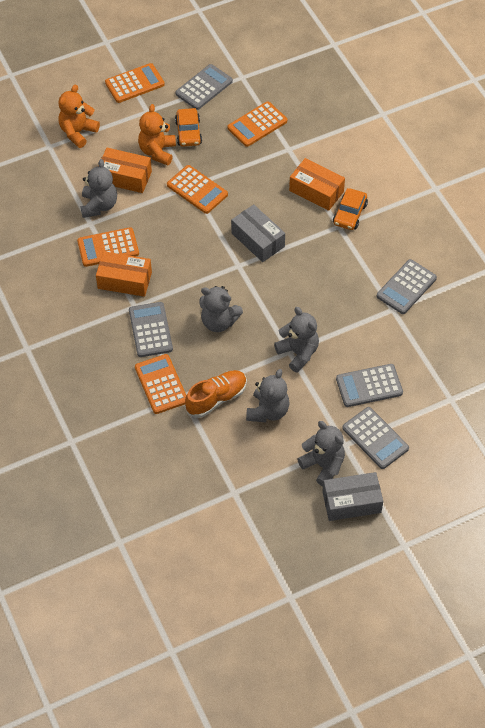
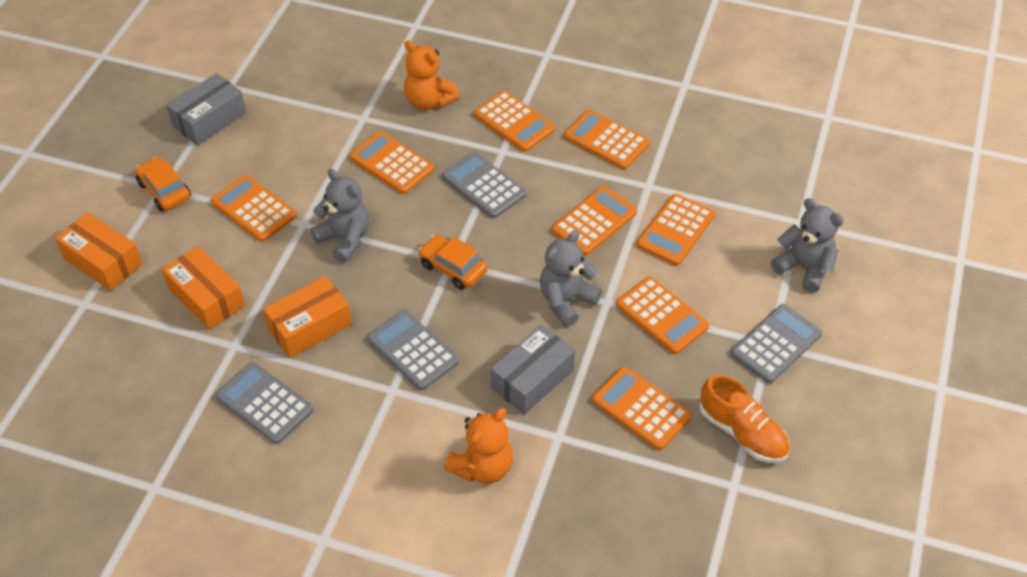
grey calculator: 5 -> 4
grey teddy bear: 5 -> 3
orange calculator: 5 -> 8

